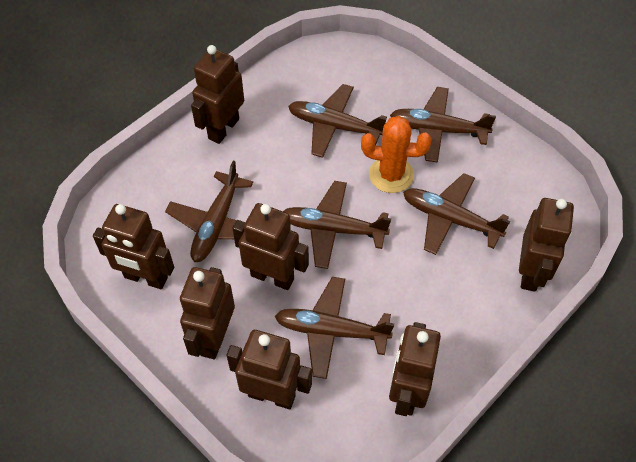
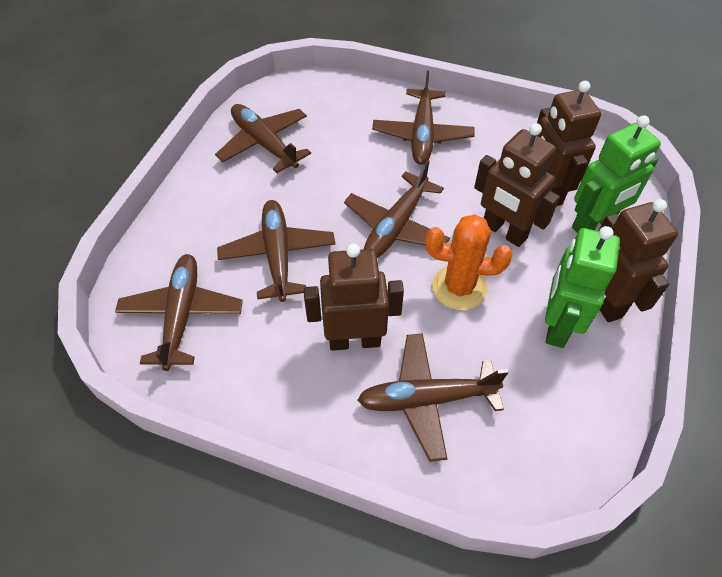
brown robot: 7 -> 4
green robot: 0 -> 2

